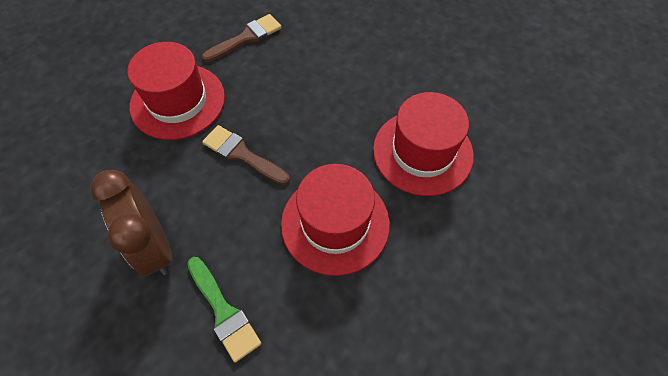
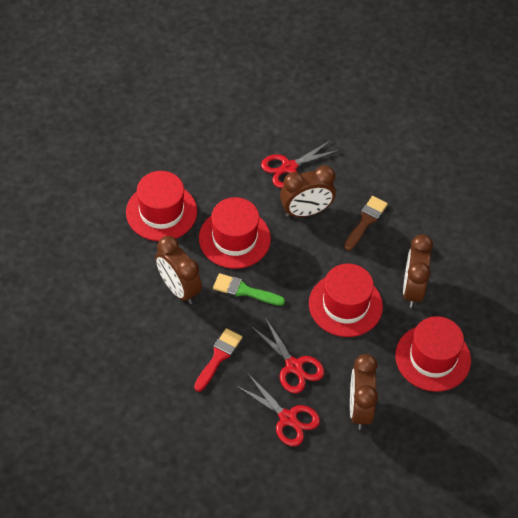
brown brush: 2 -> 1
brown clock: 1 -> 4
red brush: 0 -> 1
red hat: 3 -> 4
red scissors: 0 -> 3

